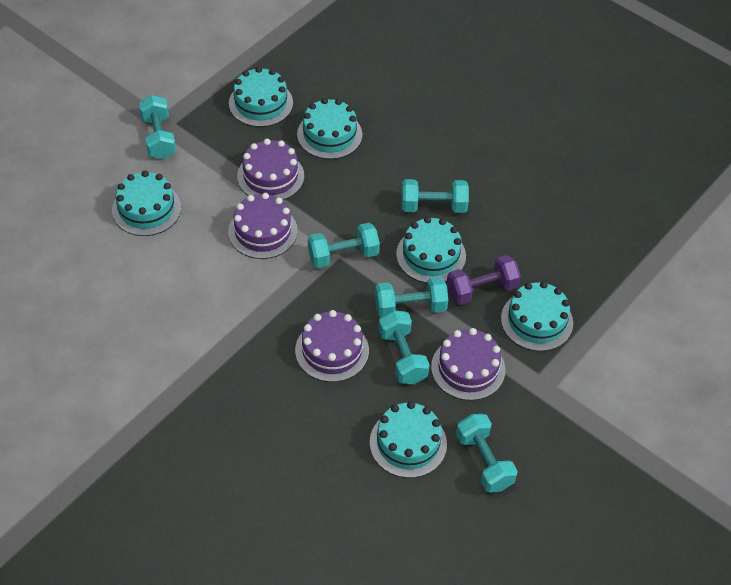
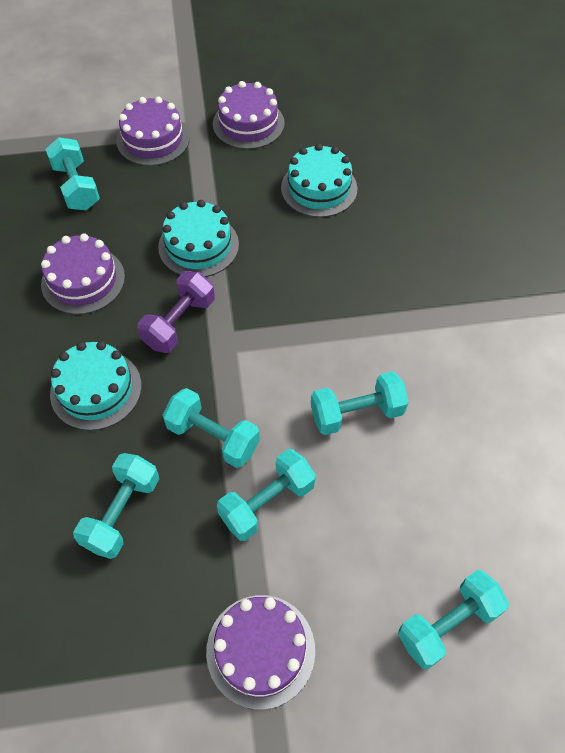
turquoise cake: 6 -> 3

